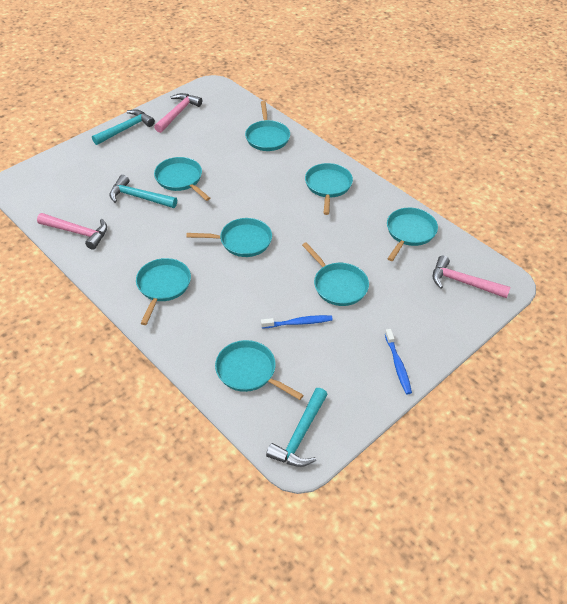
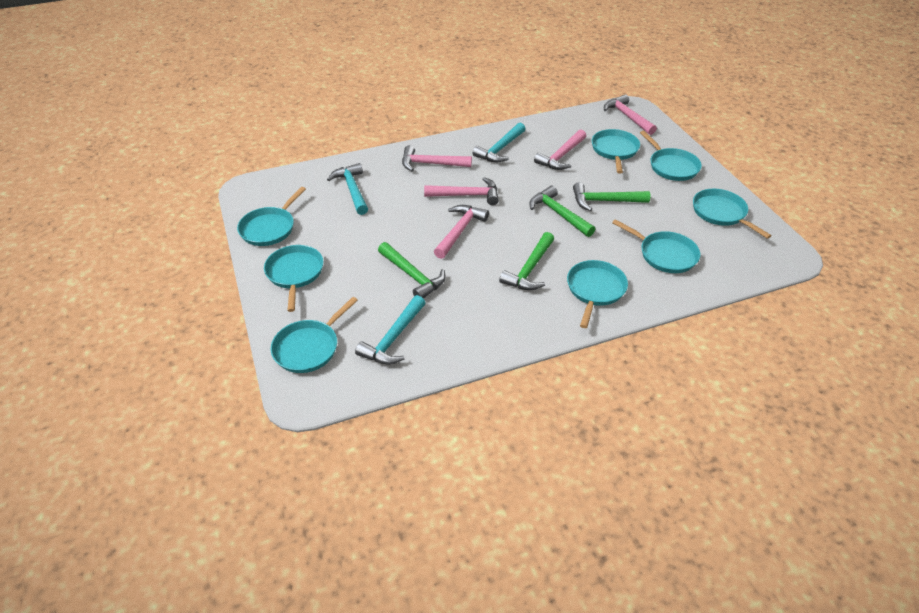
blue toothbrush: 2 -> 0
green hammer: 0 -> 4
pink hammer: 3 -> 5

